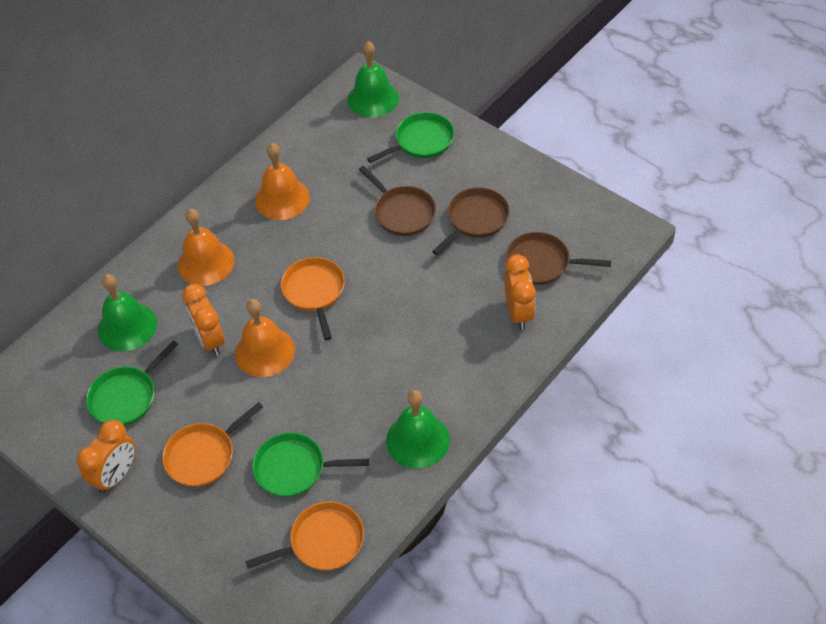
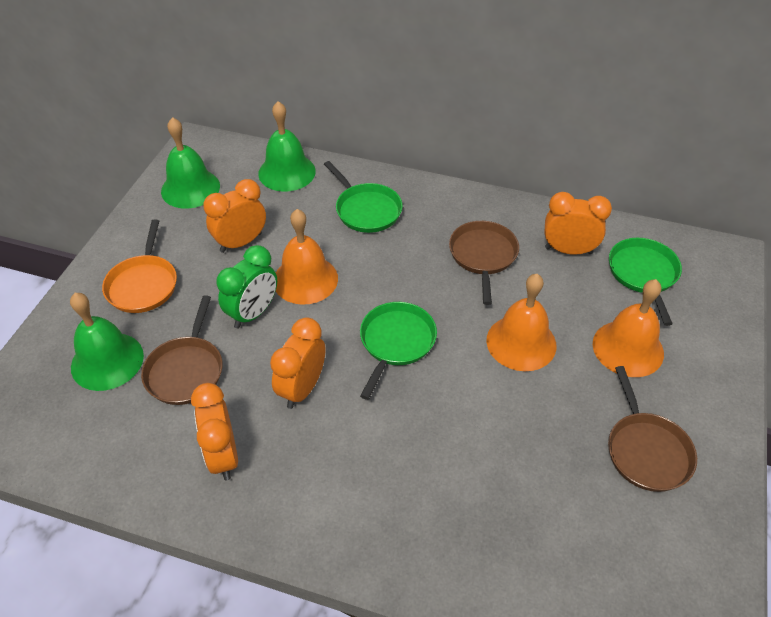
green clock: 0 -> 1
orange clock: 3 -> 4
orange pan: 3 -> 1

